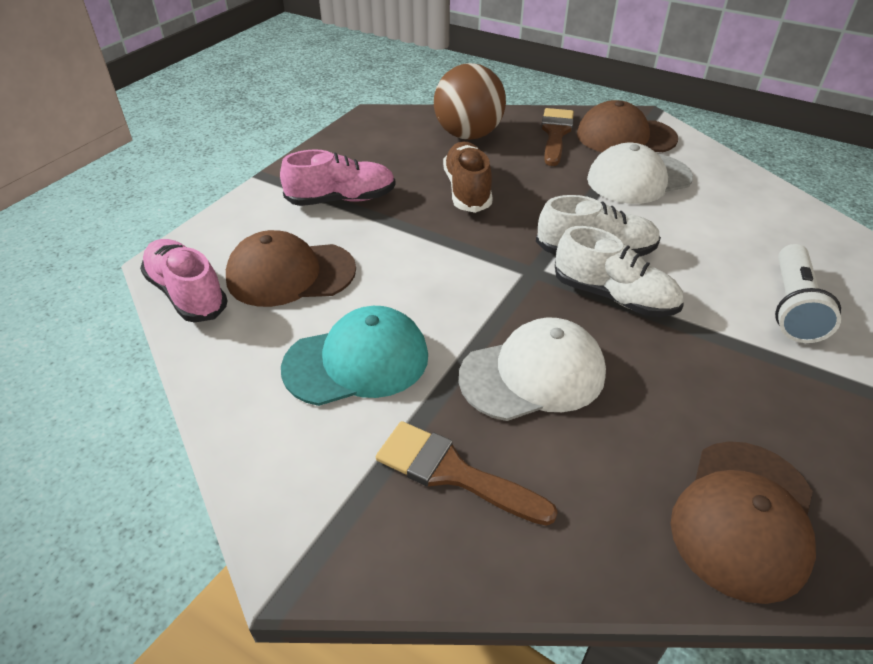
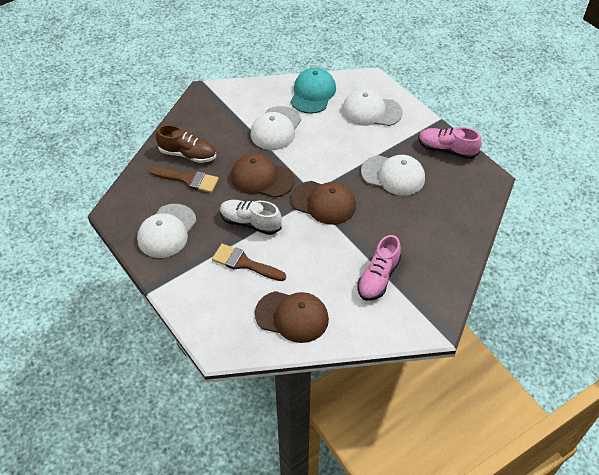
brown ball: 1 -> 0
white cap: 2 -> 4
white flashlight: 1 -> 0
white shoe: 2 -> 1

